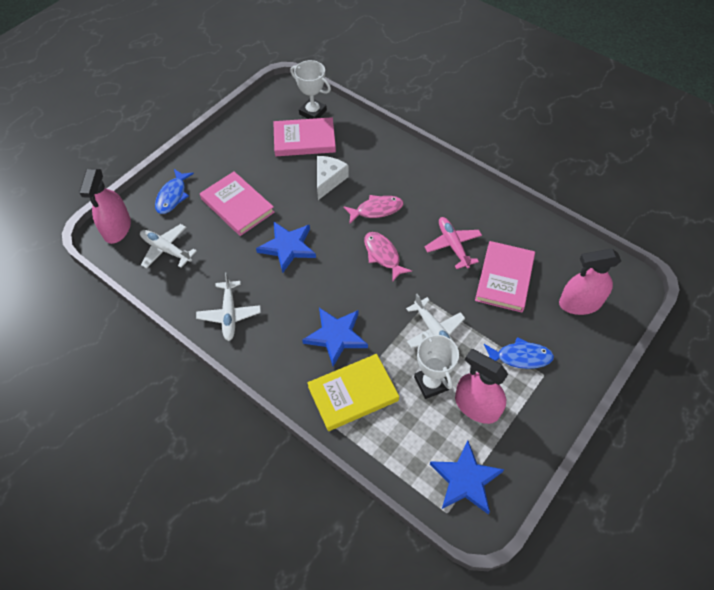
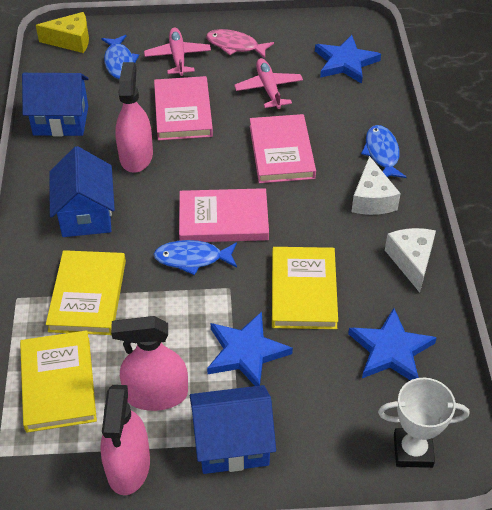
blue fish: 2 -> 3
blue house: 0 -> 3
pink fish: 2 -> 1
pink plane: 1 -> 2
white cheese: 1 -> 2
white plane: 3 -> 0
white trophy: 2 -> 1
yellow book: 1 -> 3
yellow cheese: 0 -> 1

